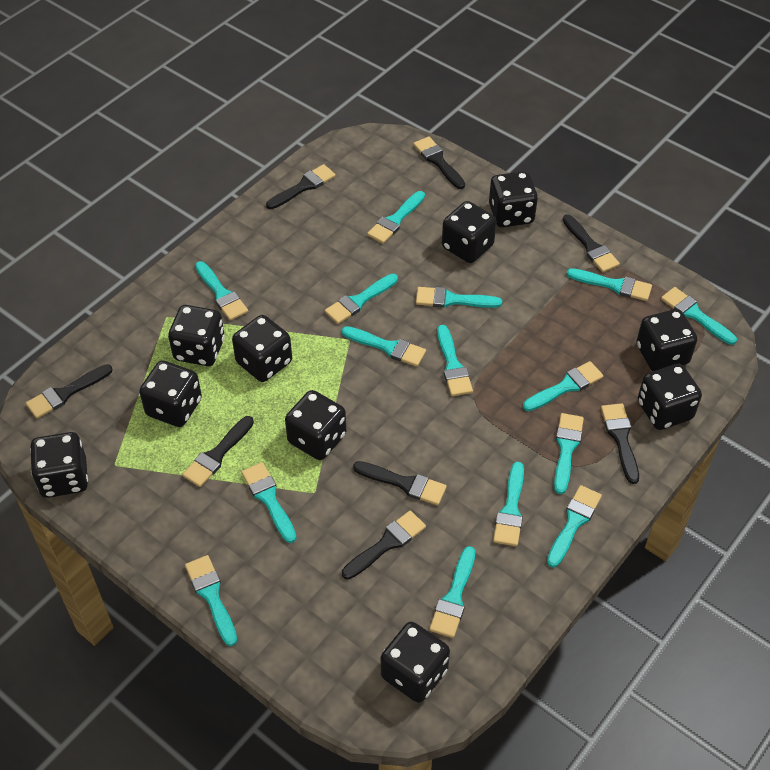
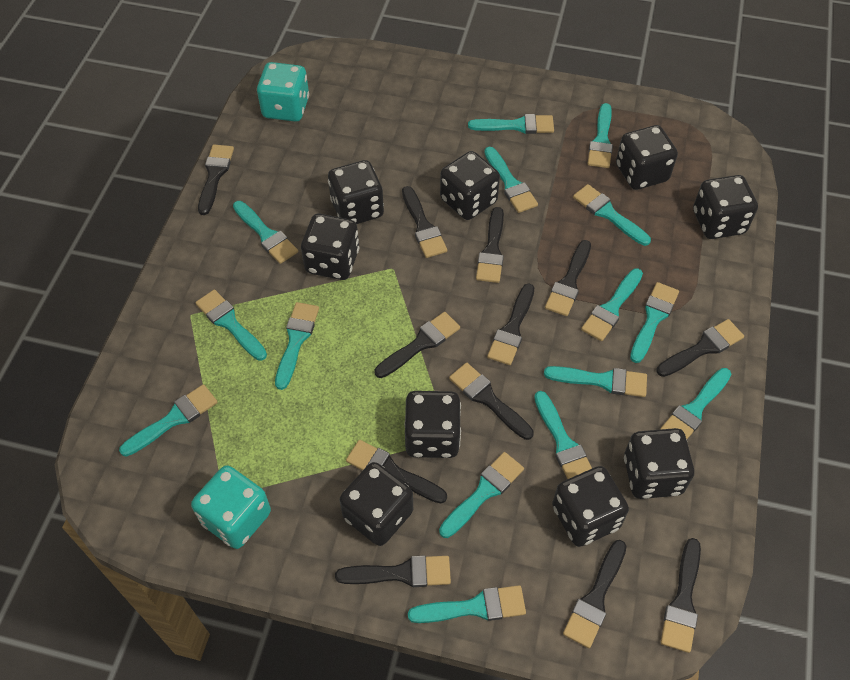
black brush: 8 -> 12
black dice: 10 -> 9
turquoise dice: 0 -> 2

